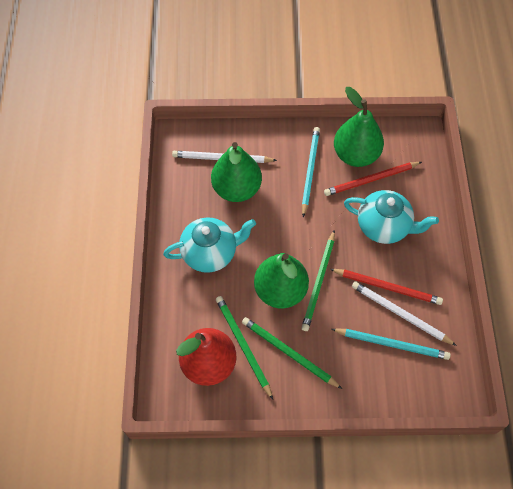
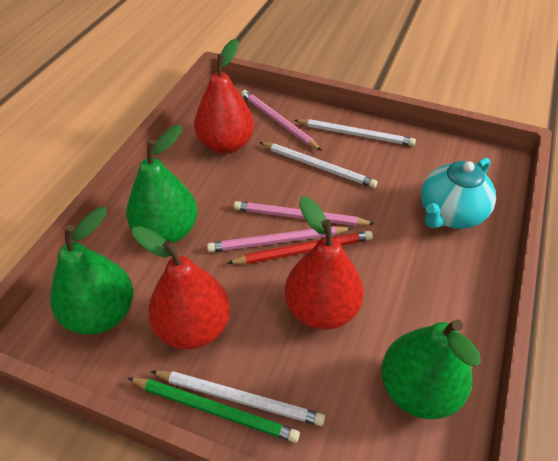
green pencil: 3 -> 1
pink pencil: 0 -> 3
red pear: 1 -> 3
red pencil: 2 -> 1
turquoise pencil: 2 -> 0
turquoise teapot: 2 -> 1
white pencil: 2 -> 3

